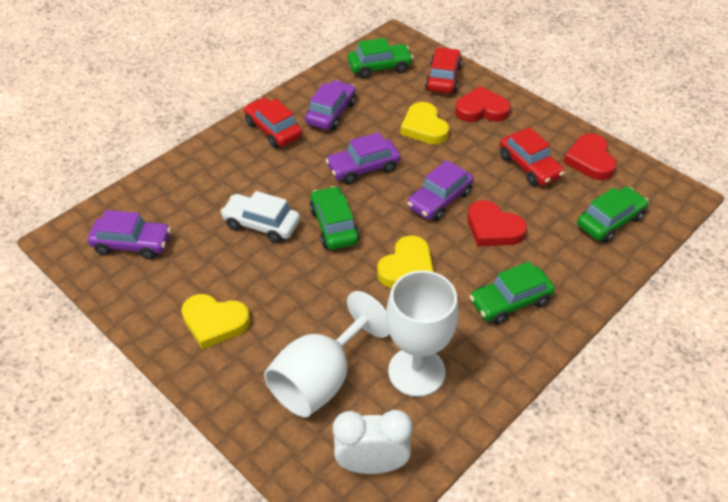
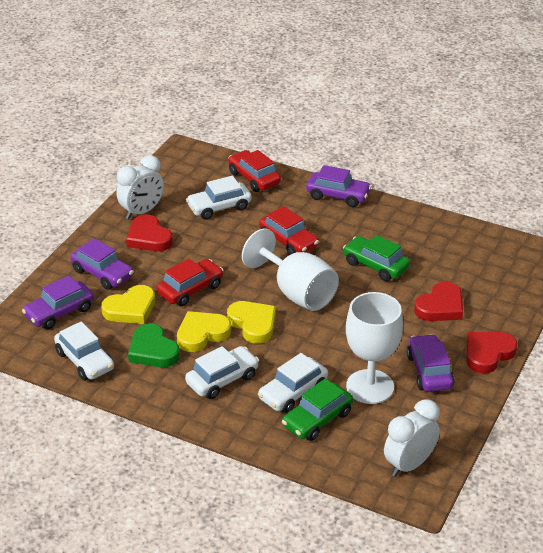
green car: 4 -> 2
green heart: 0 -> 1
white car: 1 -> 4
white clock: 1 -> 2

